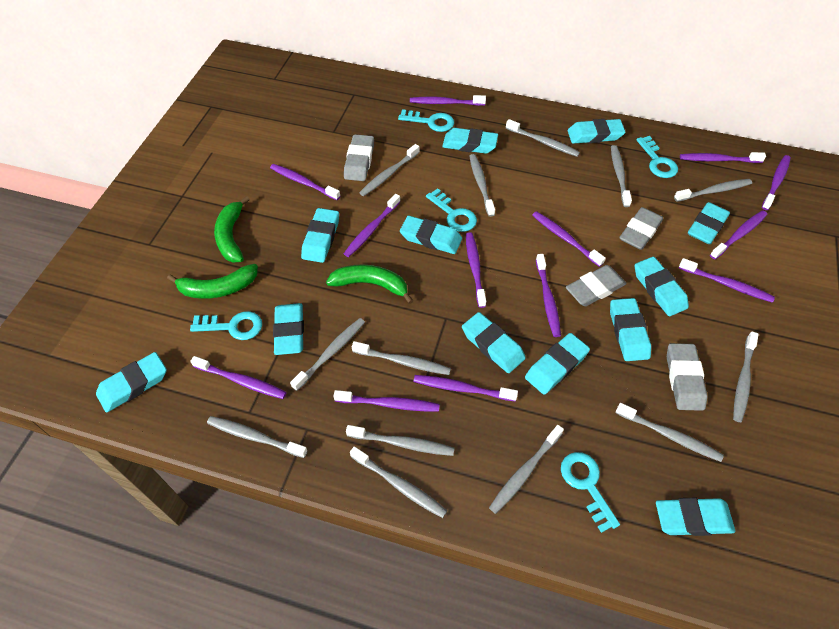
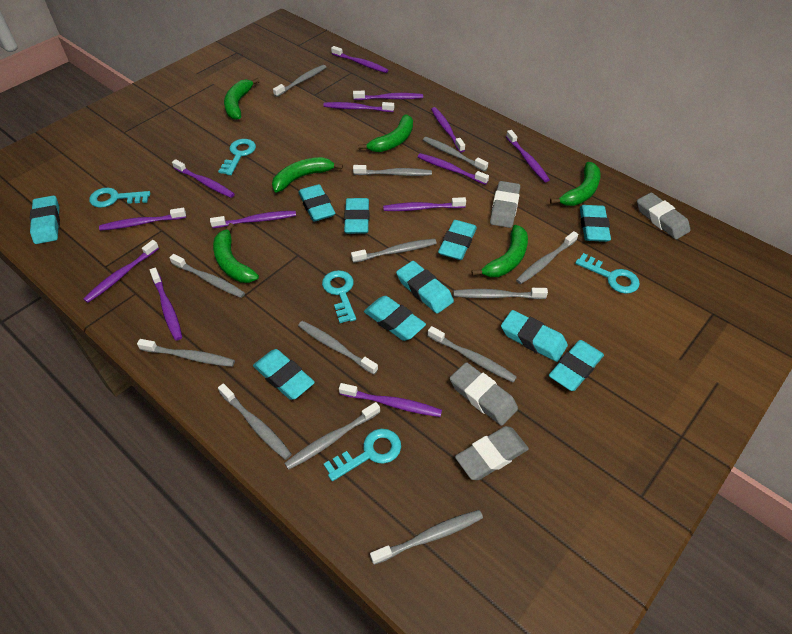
green banana: 3 -> 6
turquoise eraser: 12 -> 10

